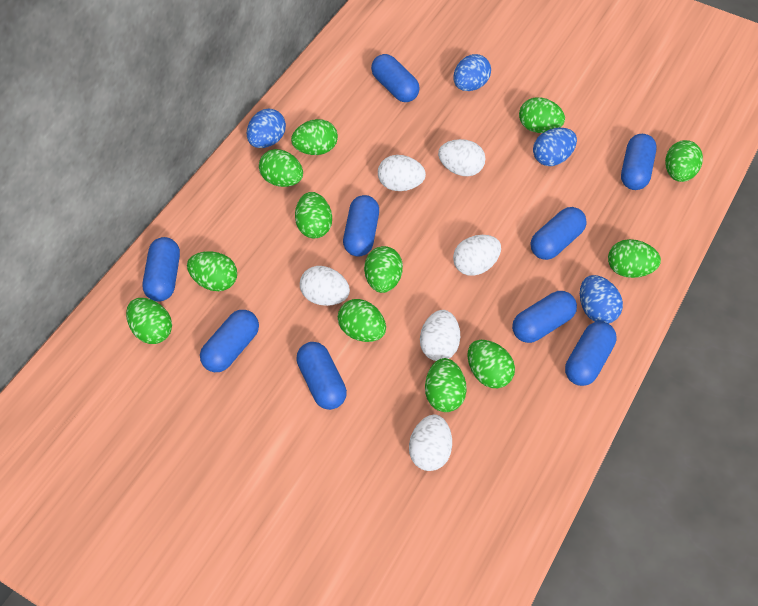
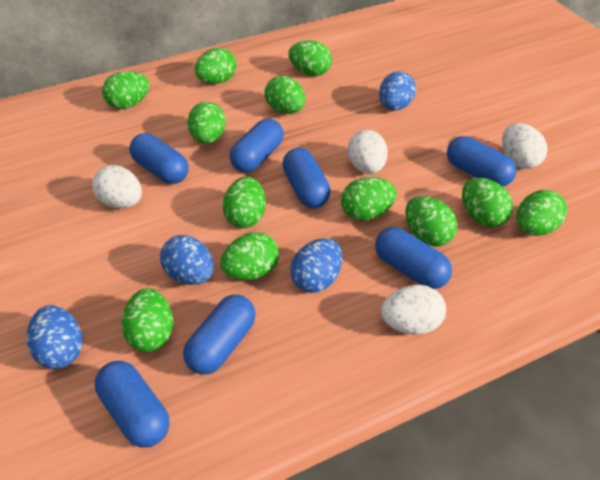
blue capsule: 9 -> 7
white egg: 6 -> 4

